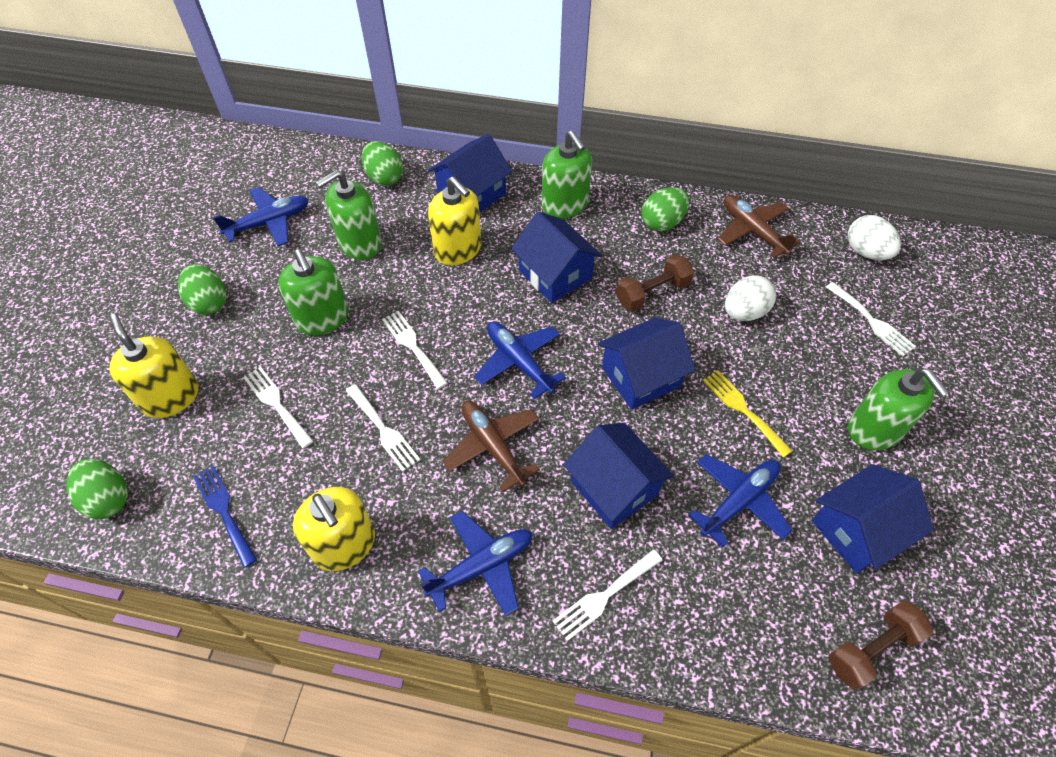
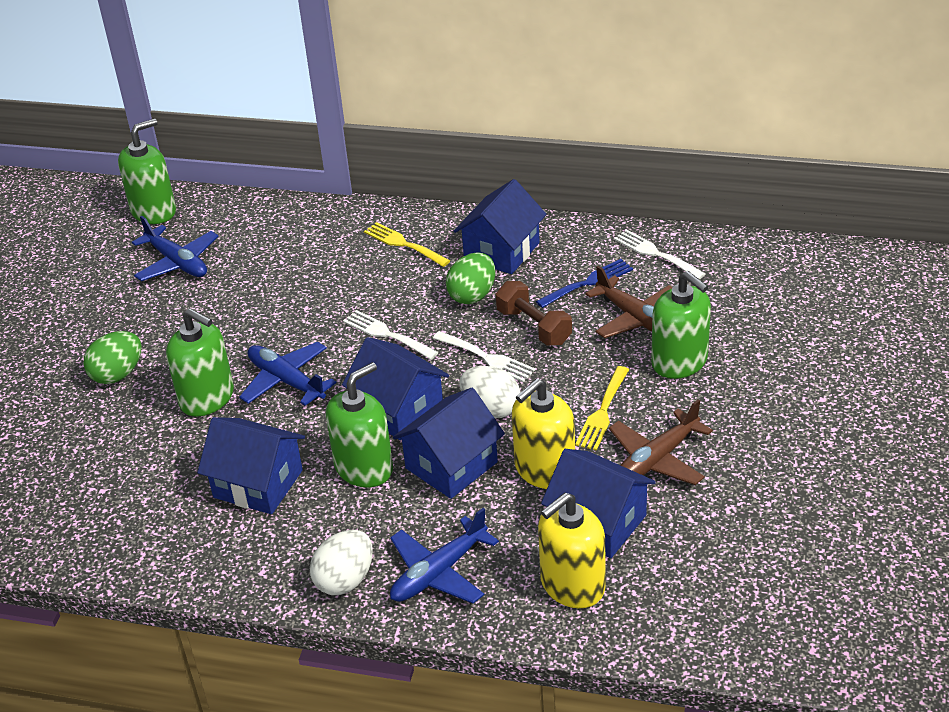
blue plane: 4 -> 3
brown dumbbell: 2 -> 1
green egg: 4 -> 2
white fork: 5 -> 3
yellow fork: 1 -> 2
yellow soap dispenser: 3 -> 2

